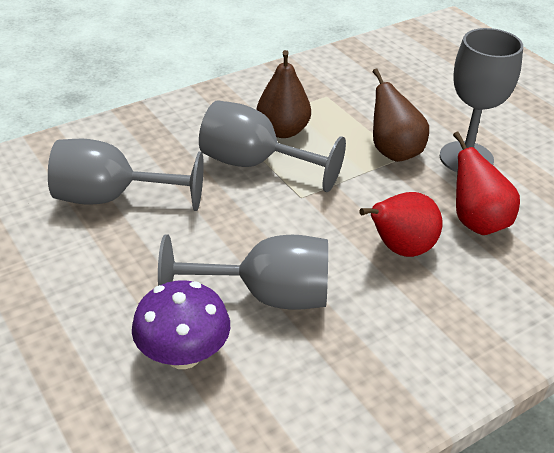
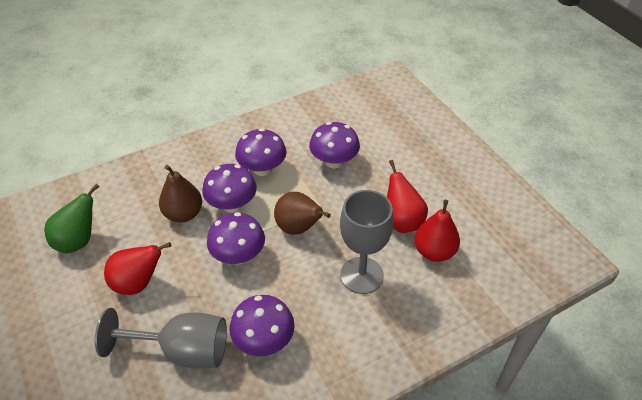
green pear: 0 -> 1
grey goblet: 4 -> 2
purple mushroom: 1 -> 5
red pear: 2 -> 3

